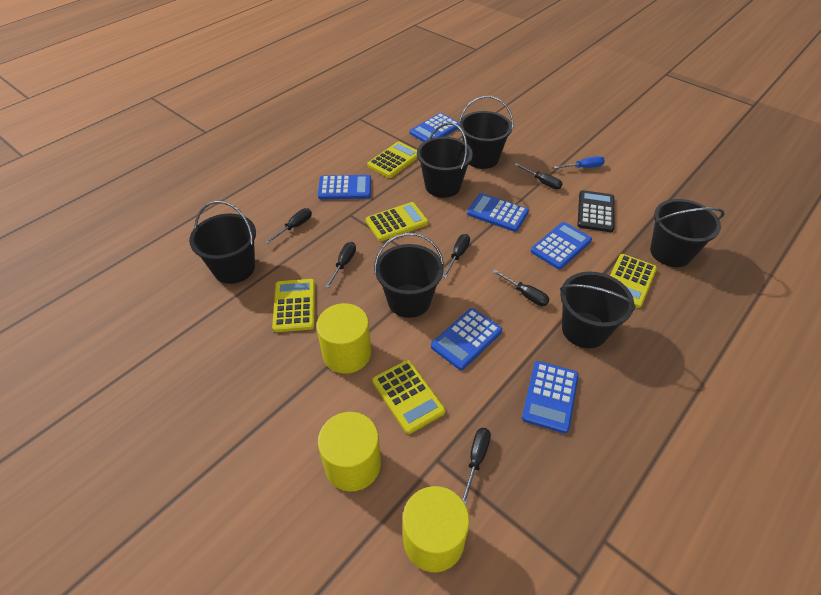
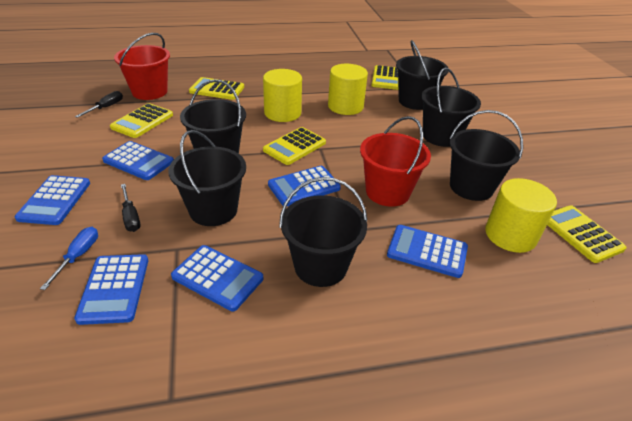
black calculator: 1 -> 0
black screwdriver: 6 -> 2
red bucket: 0 -> 2

